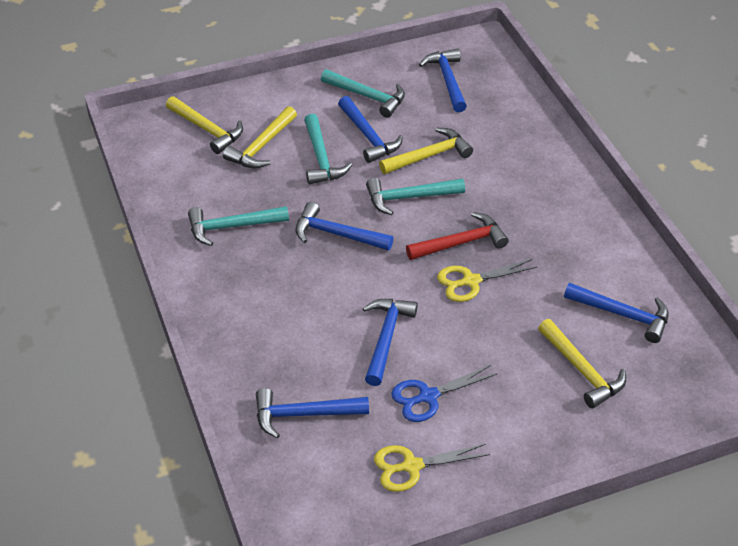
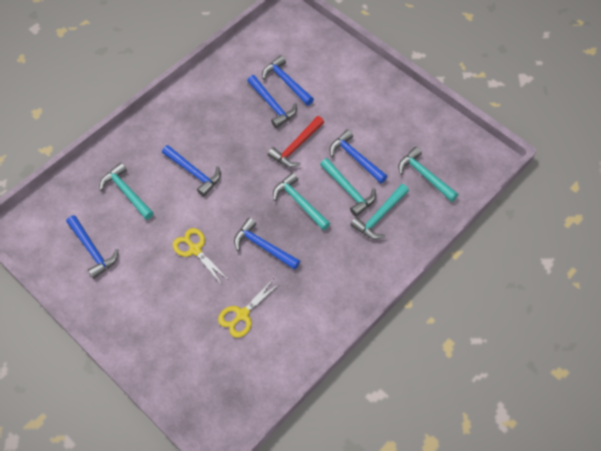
blue scissors: 1 -> 0
turquoise hammer: 4 -> 5
yellow hammer: 4 -> 0

